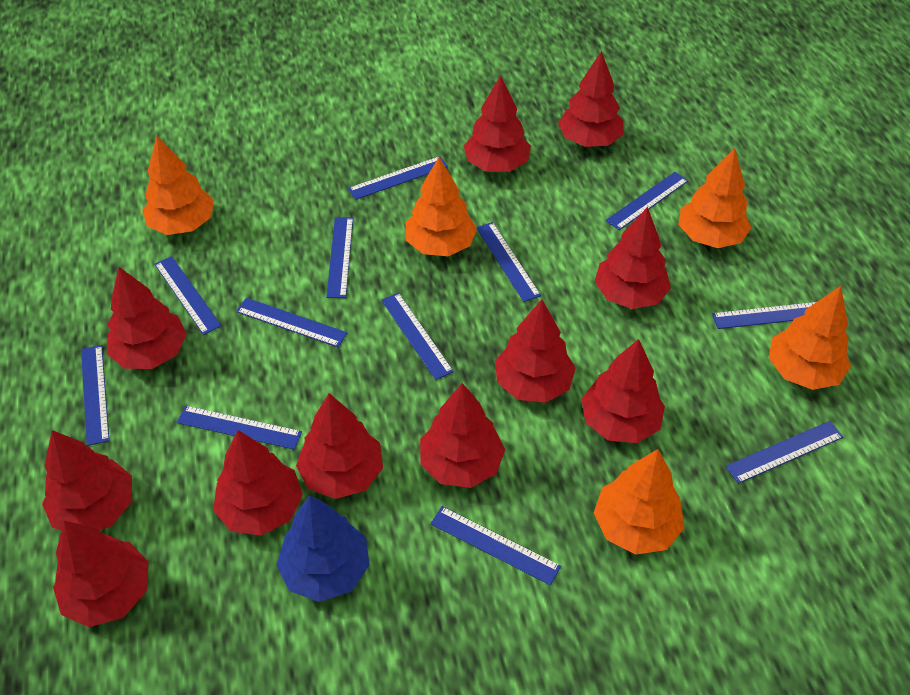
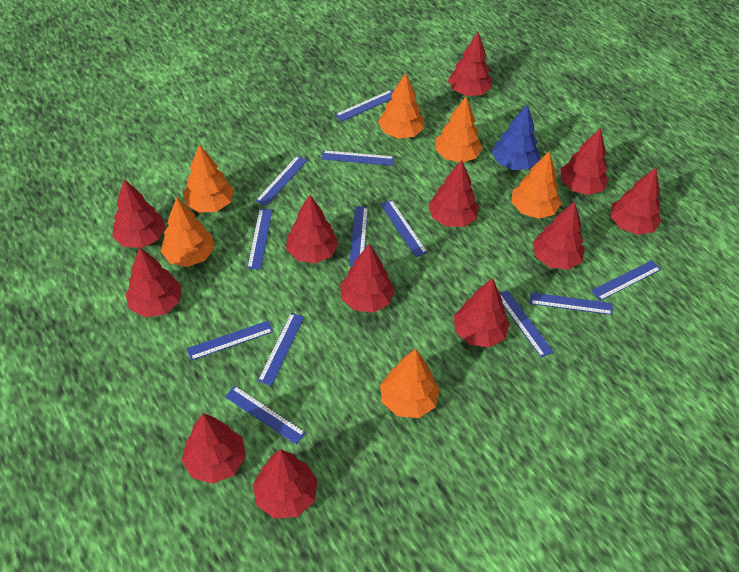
orange tree: 5 -> 6
red tree: 11 -> 12

